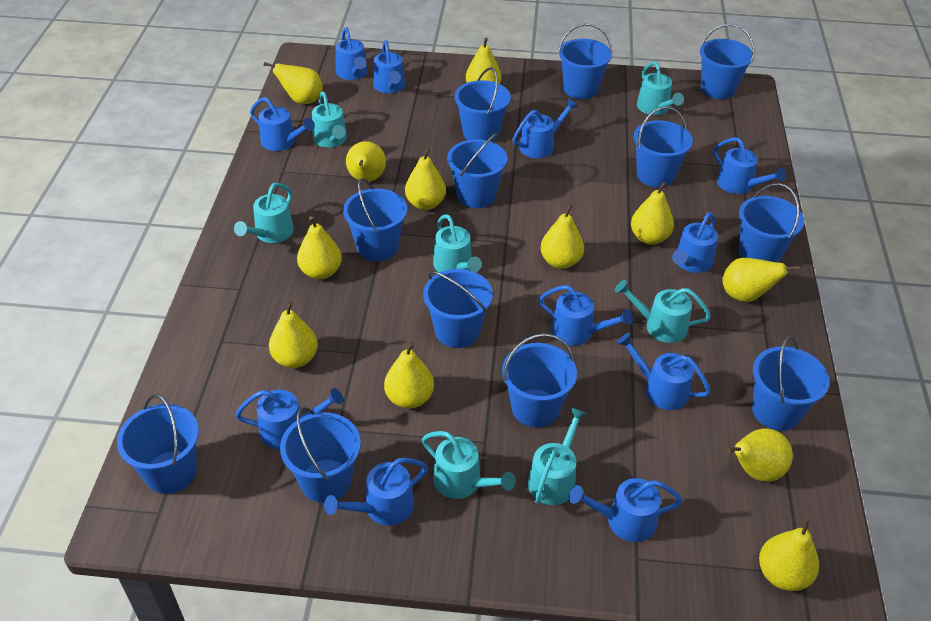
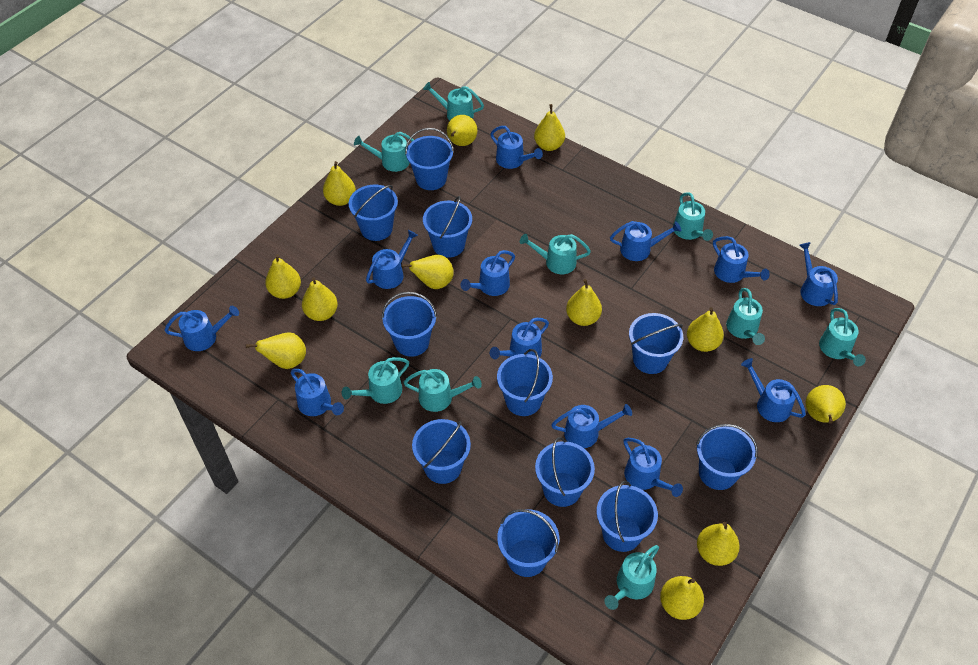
blue bucket: 12 -> 11
blue watering can: 11 -> 12
turquoise watering can: 7 -> 9

